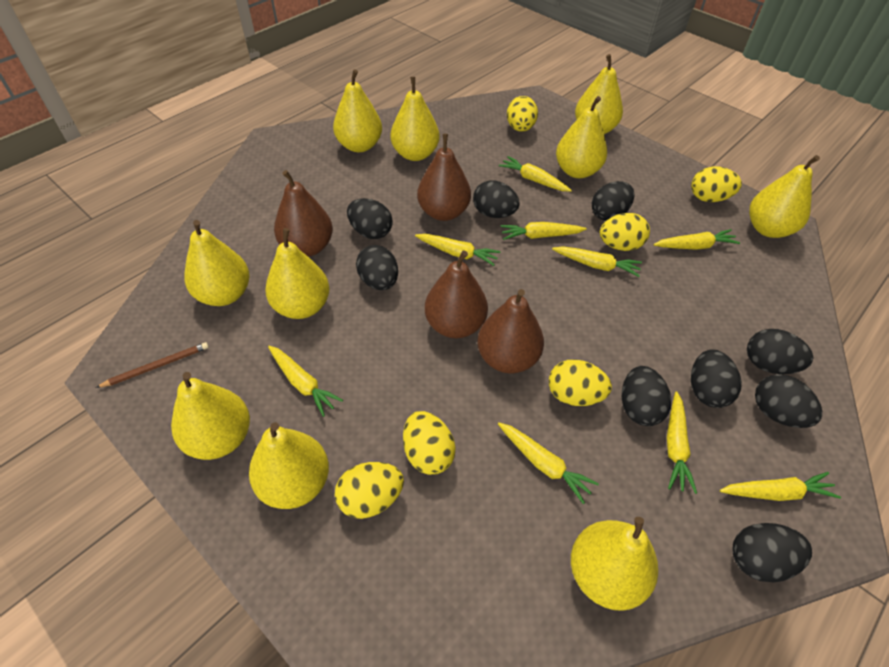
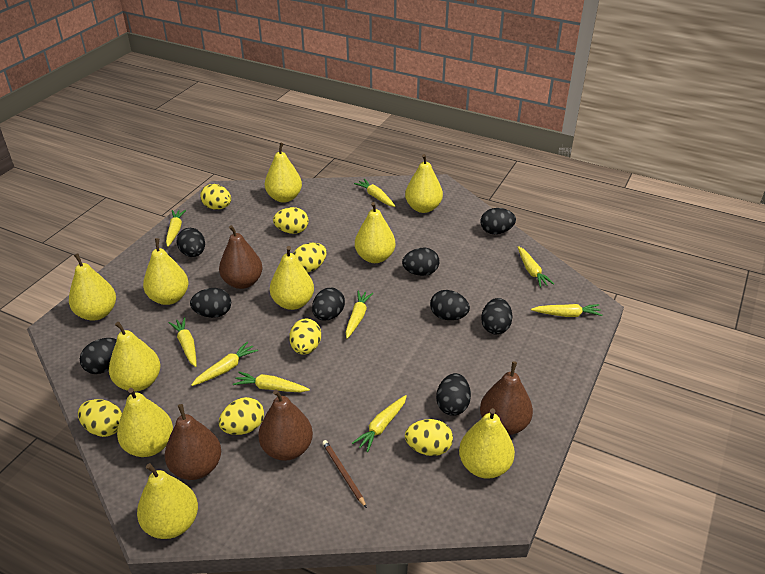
yellow egg: 6 -> 7

